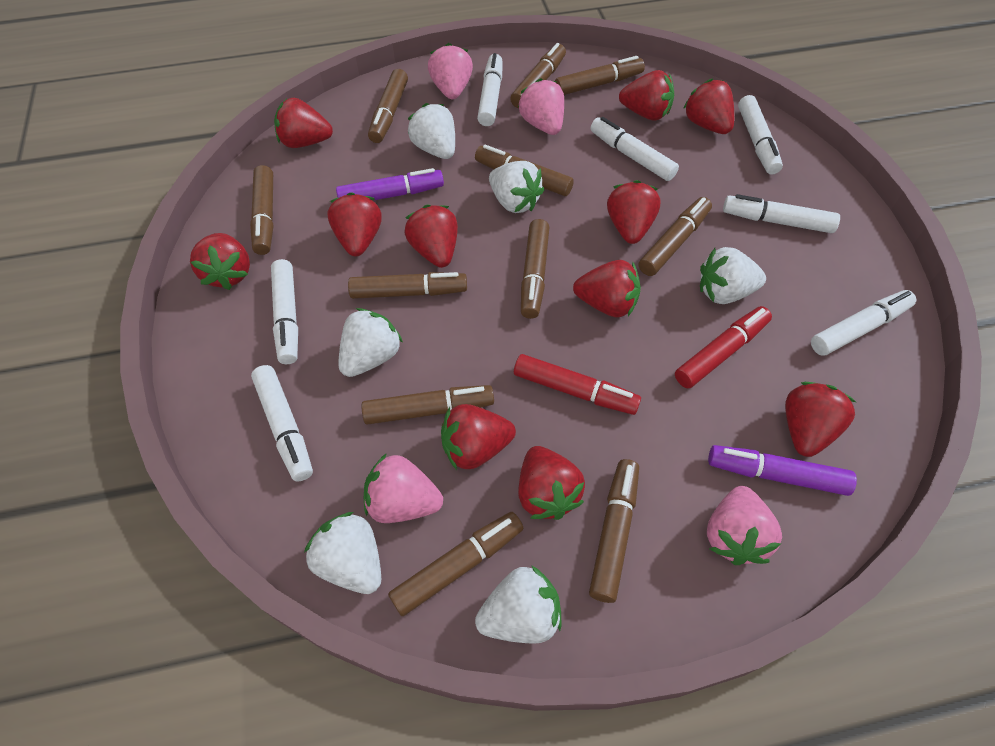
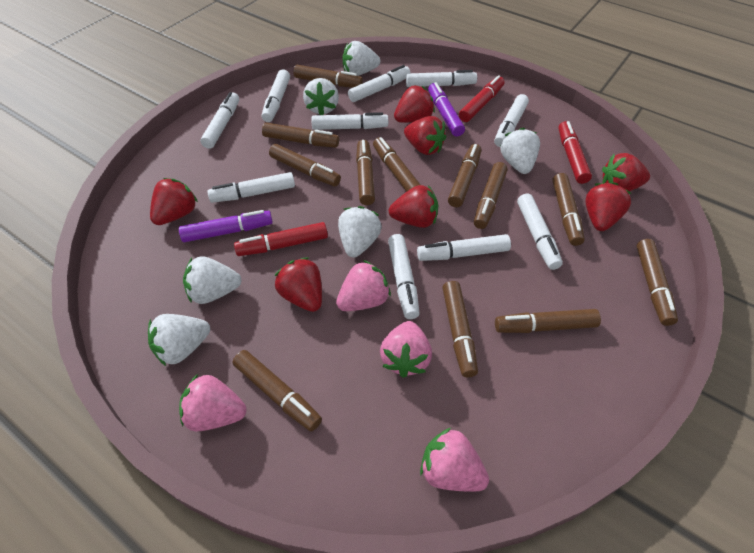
brown marker: 11 -> 12
red marker: 2 -> 3
red strawberry: 11 -> 7
white marker: 7 -> 10

